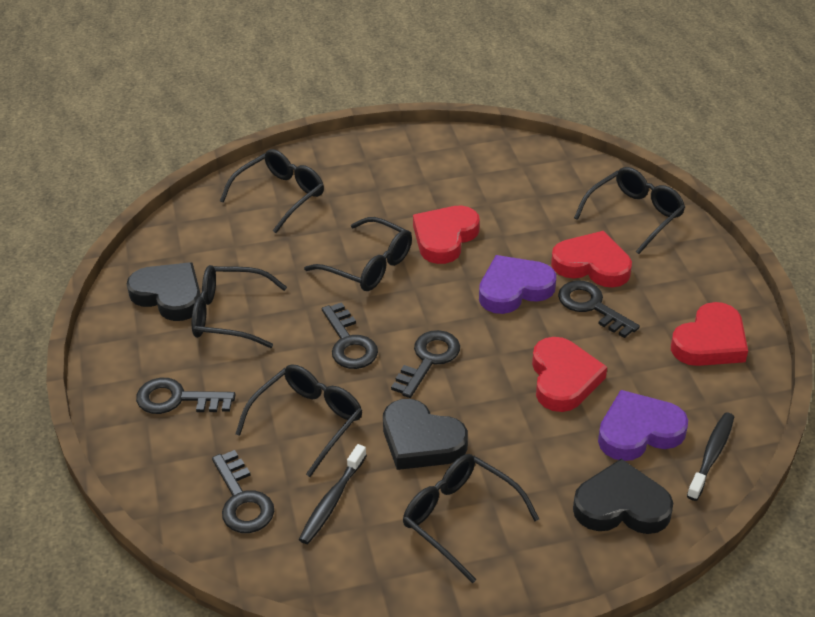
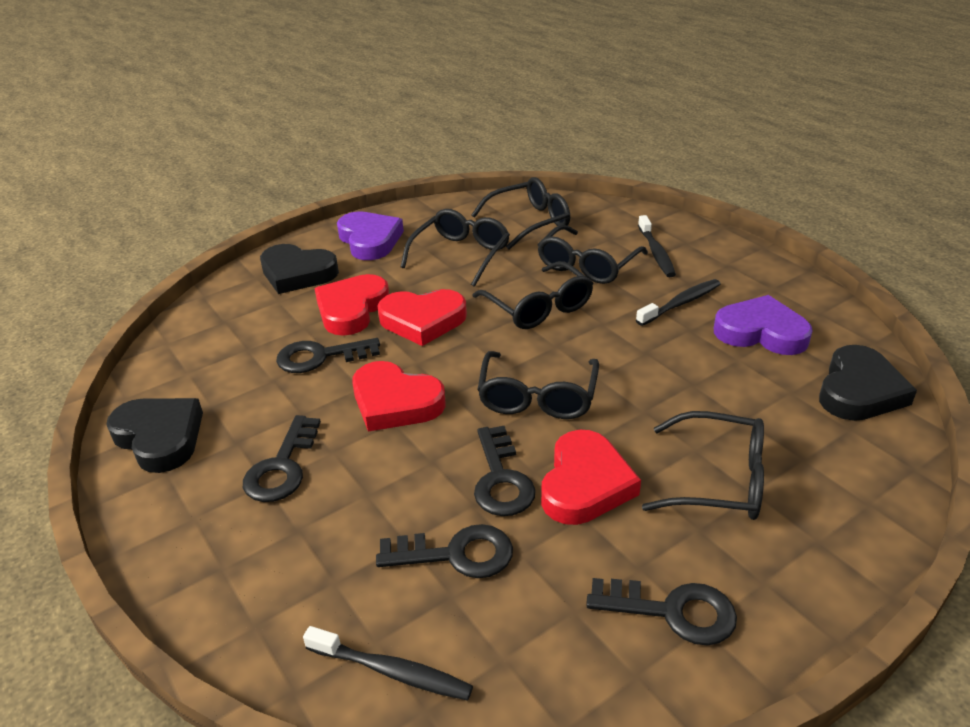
black toothbrush: 2 -> 3

